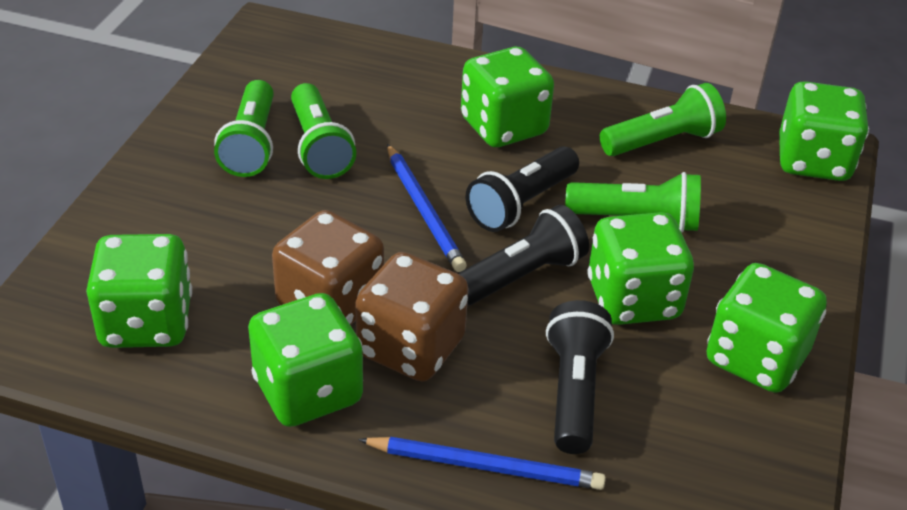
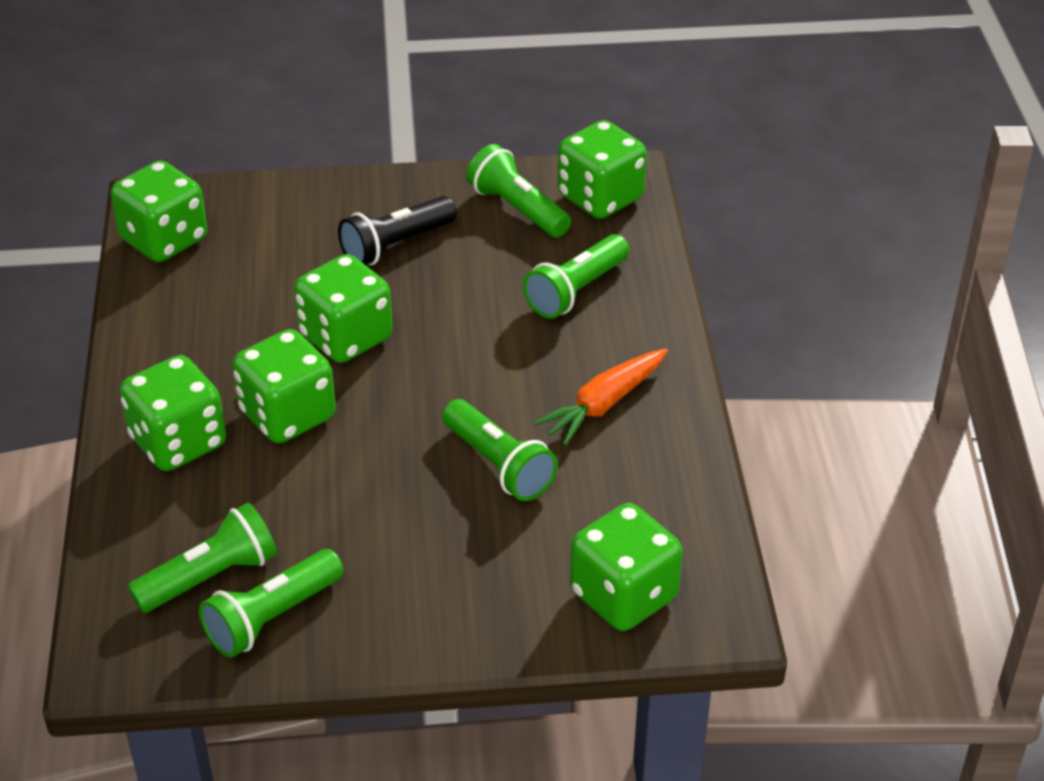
black flashlight: 3 -> 1
blue pencil: 2 -> 0
brown dice: 2 -> 0
green flashlight: 4 -> 5
orange carrot: 0 -> 1

